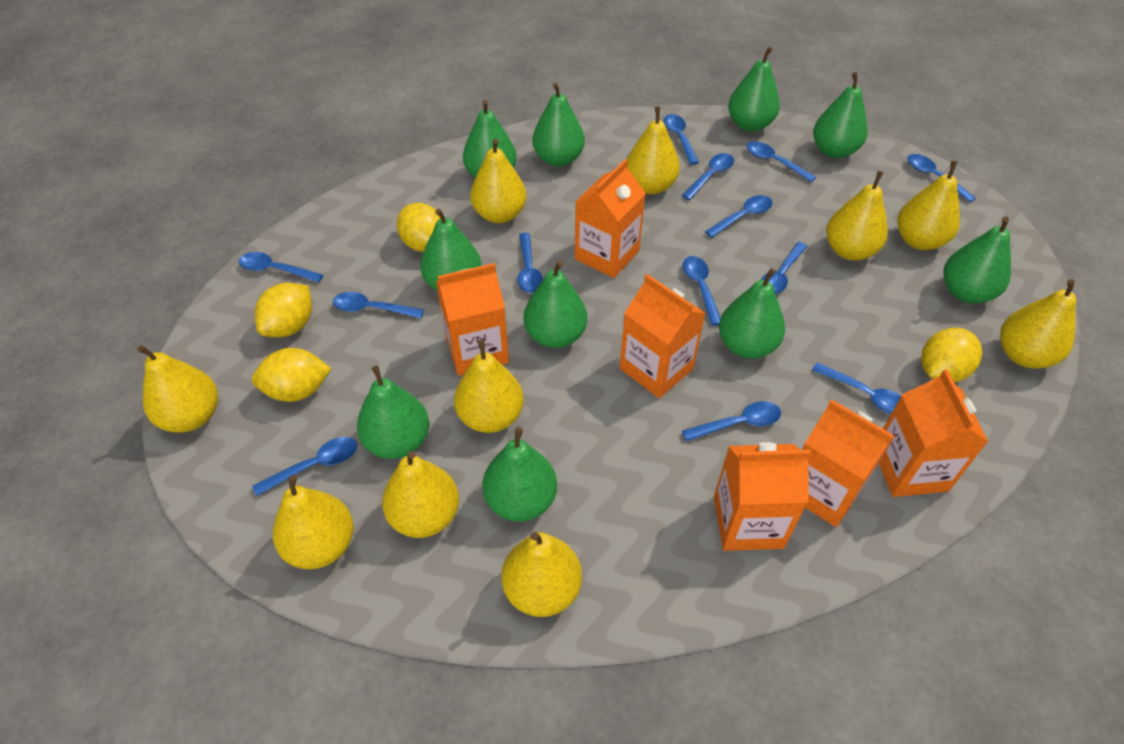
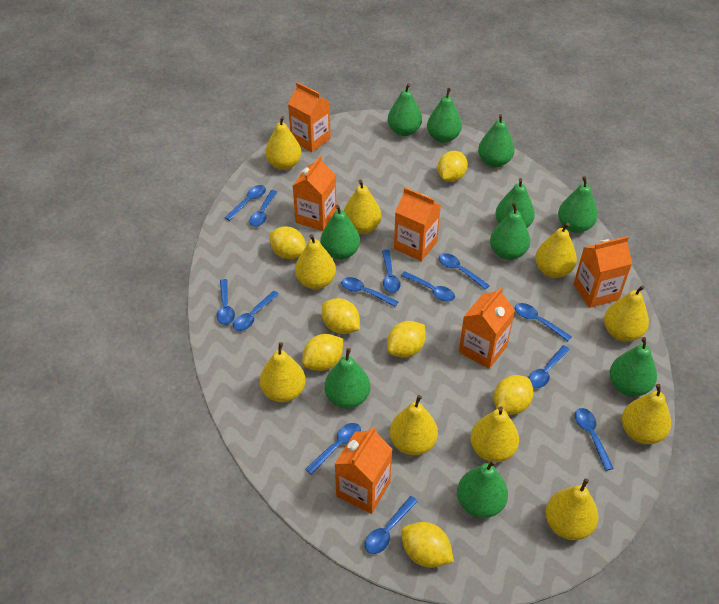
yellow lemon: 4 -> 7

